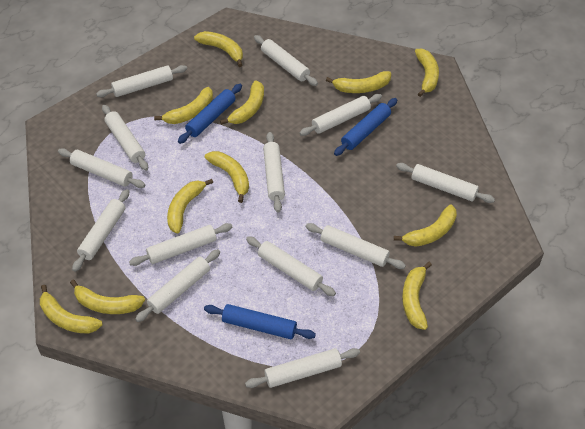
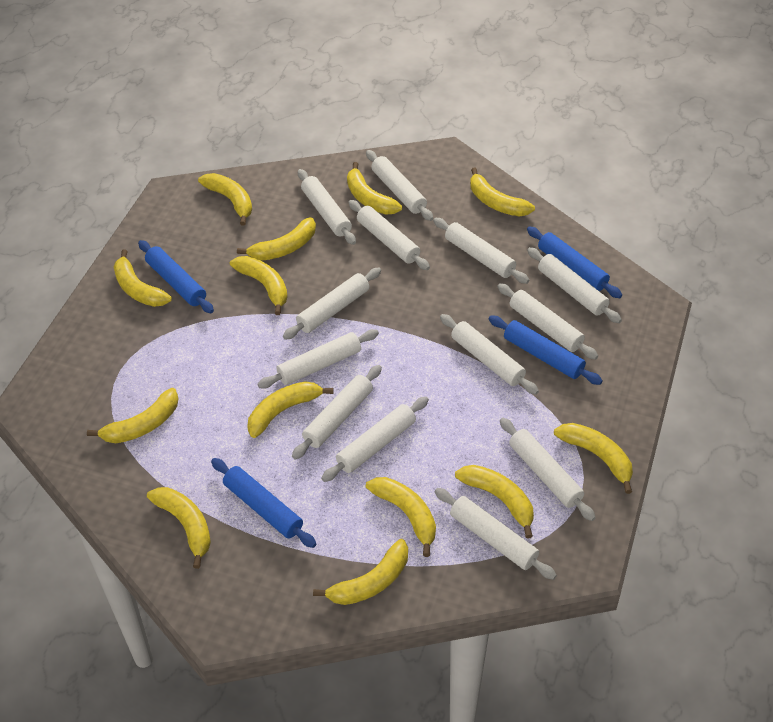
blue rolling pin: 3 -> 4
yellow banana: 11 -> 13

